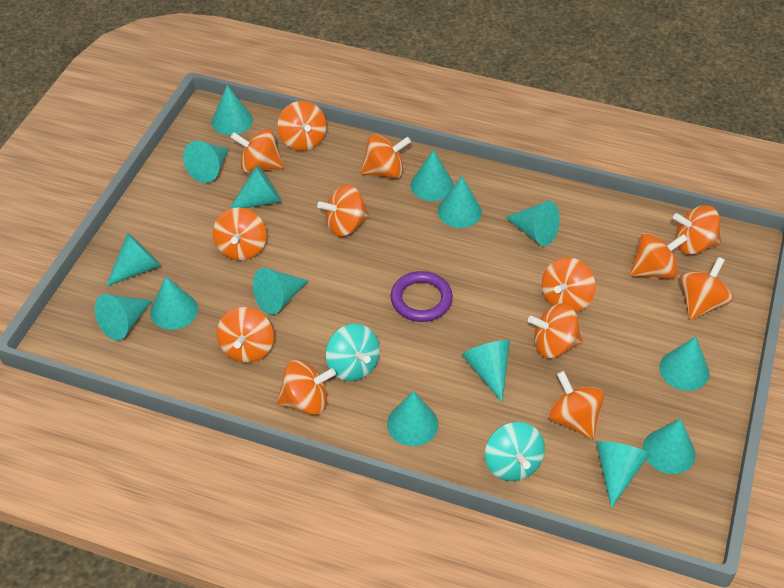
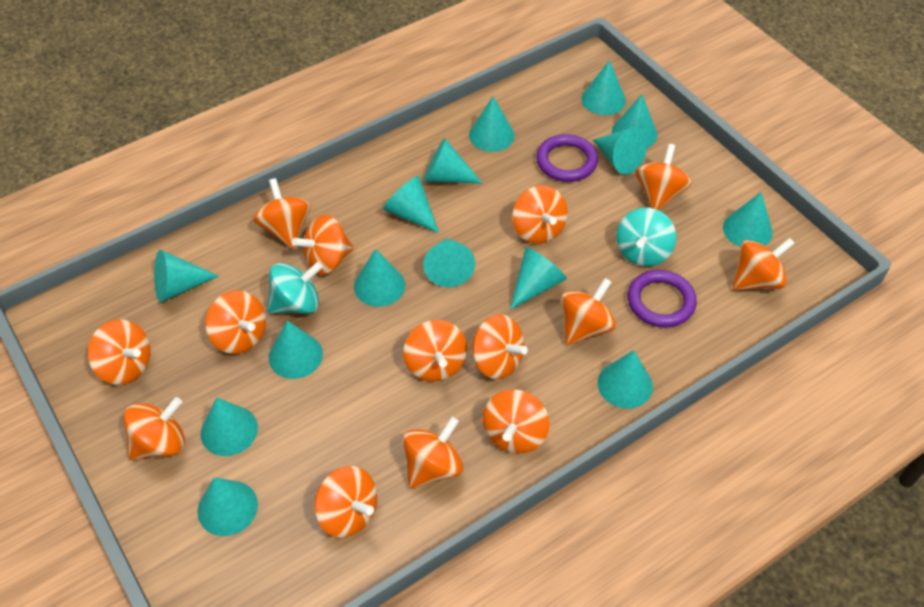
orange spinning top: 13 -> 14
purple ring: 1 -> 2

